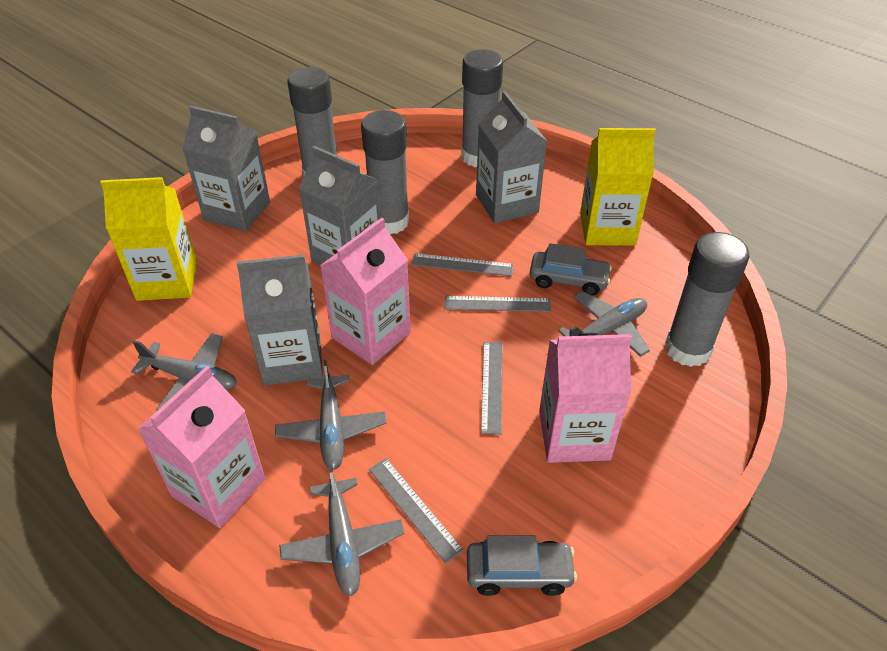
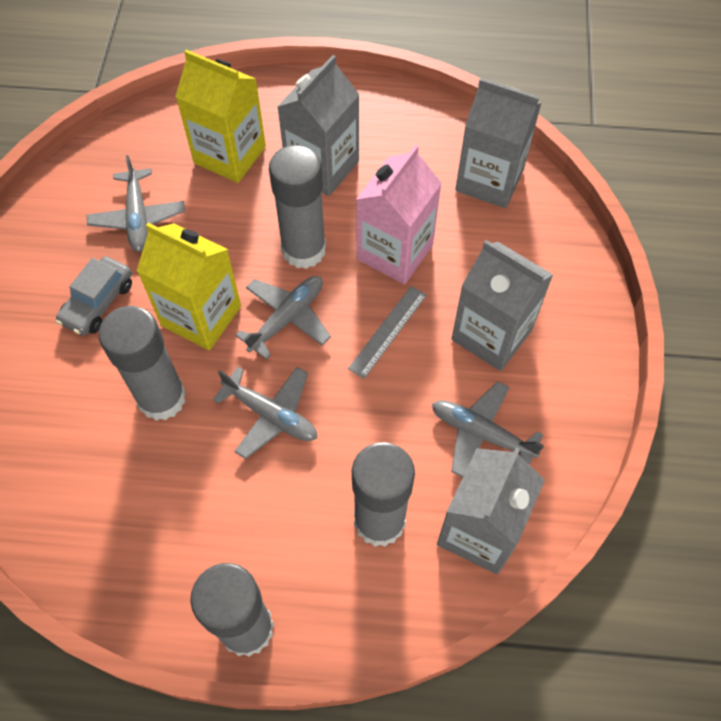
grey car: 2 -> 1
grey ruler: 4 -> 1
pink carton: 3 -> 1

